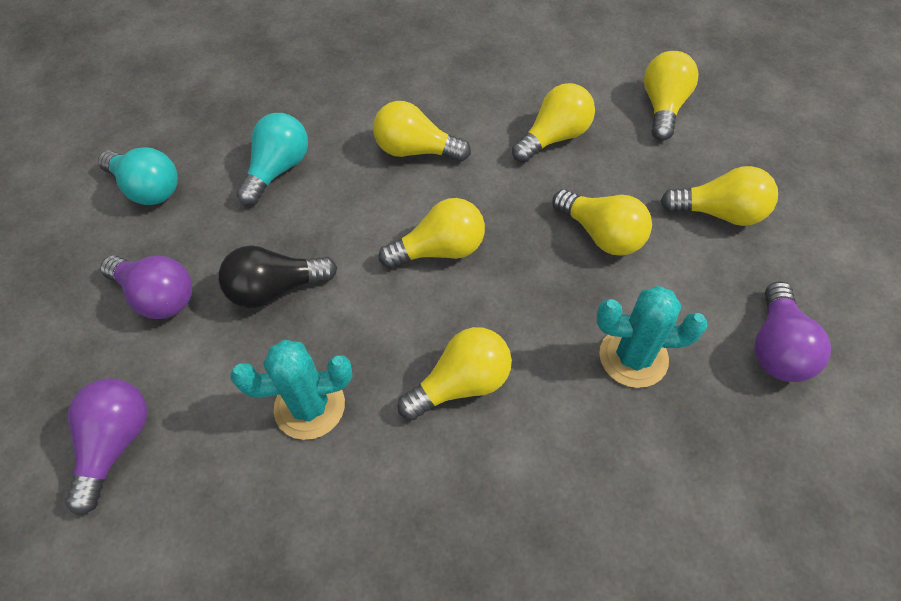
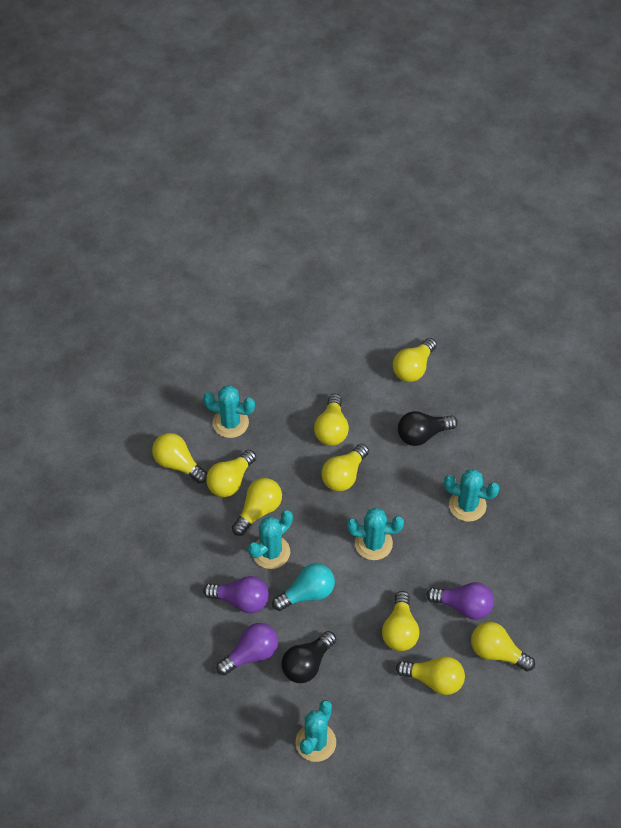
black light bulb: 1 -> 2
turquoise cactus: 2 -> 5
turquoise light bulb: 2 -> 1
yellow light bulb: 7 -> 9

